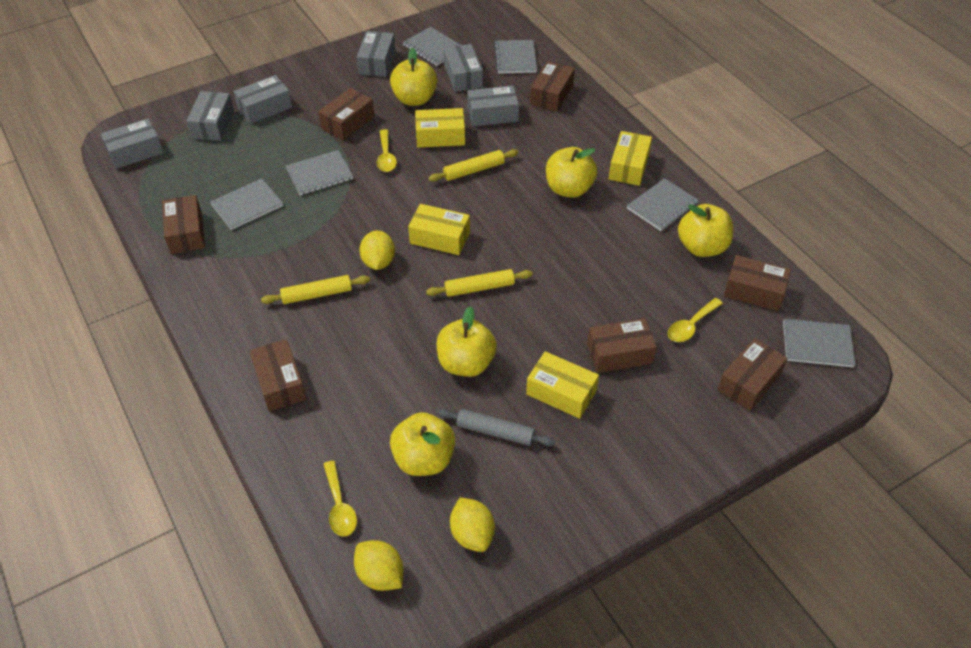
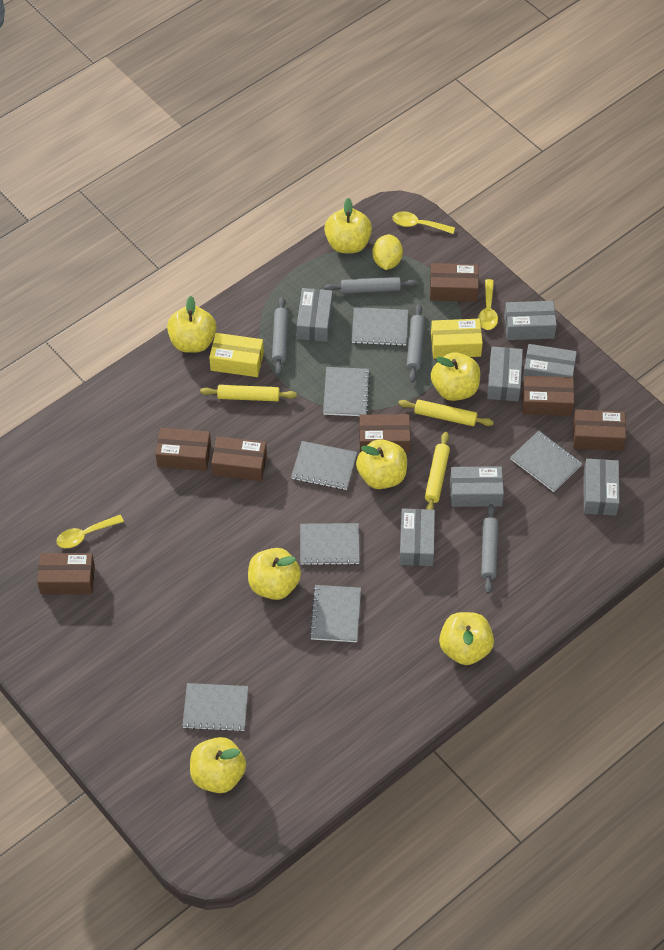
grey box: 6 -> 7
grey notebook: 6 -> 7
grey rolling pin: 1 -> 4
yellow apple: 5 -> 7
yellow box: 4 -> 2
yellow lemon: 3 -> 1

